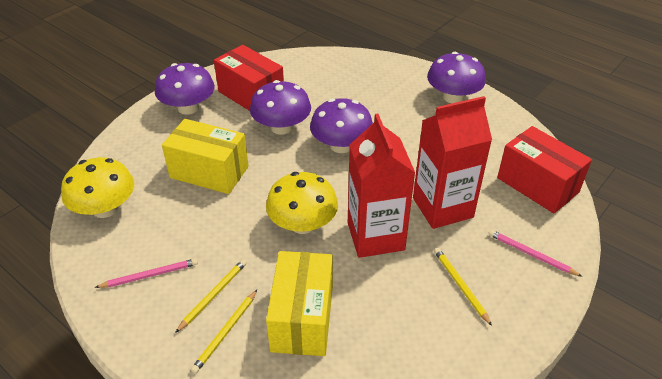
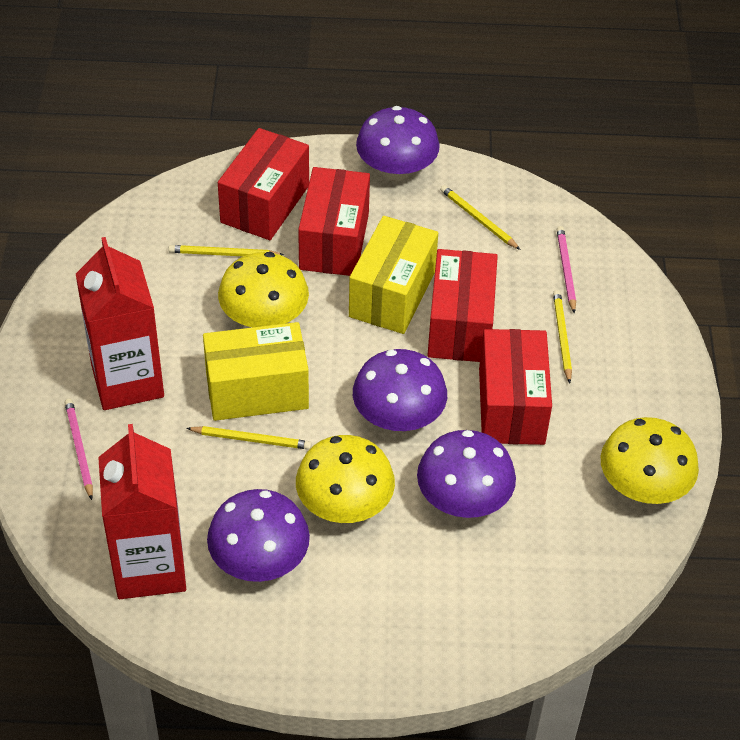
red box: 2 -> 4
yellow mushroom: 2 -> 3
yellow pencil: 3 -> 4

